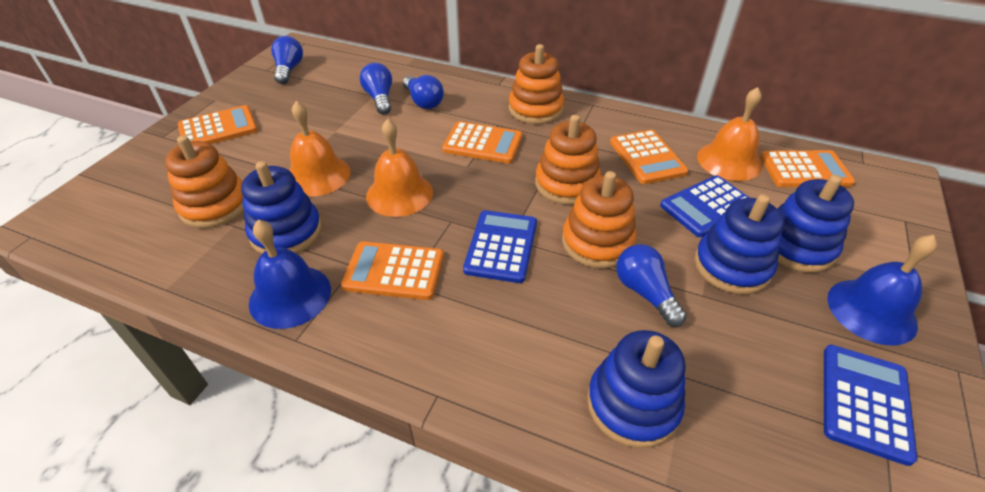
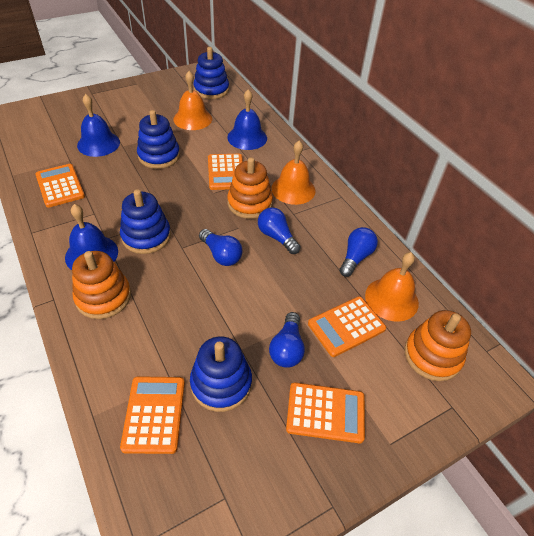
blue bell: 2 -> 3
blue calculator: 3 -> 0
orange stacking toy: 4 -> 3

